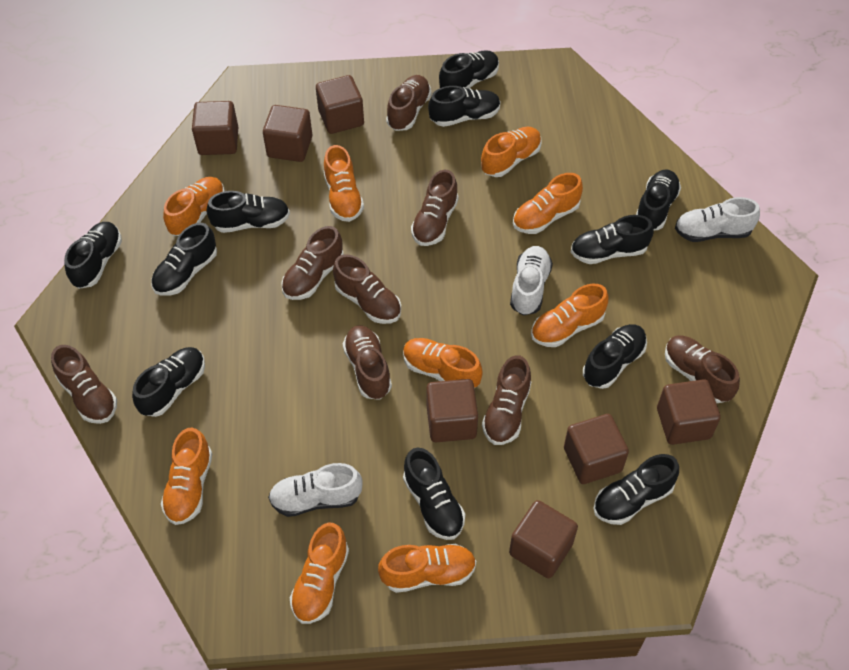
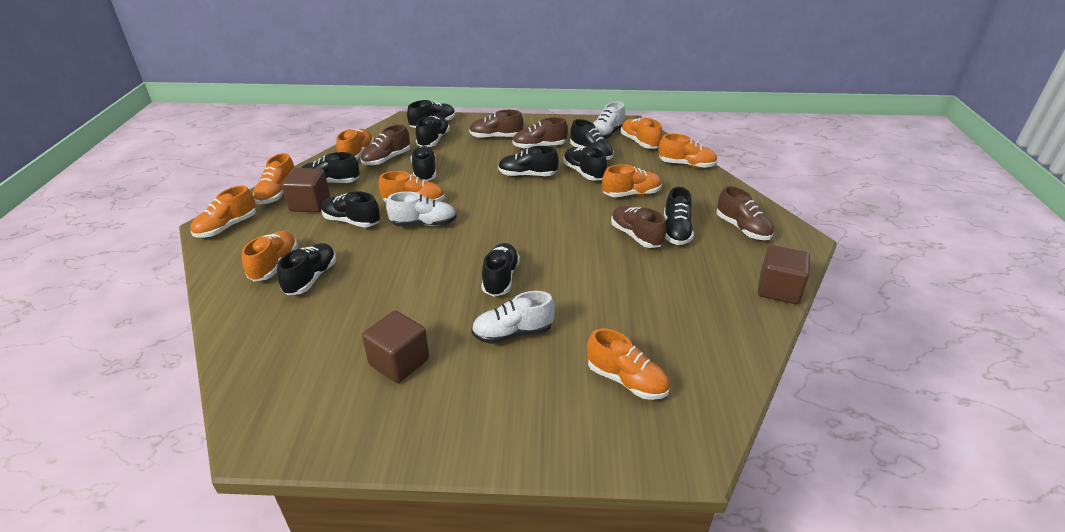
brown cube: 7 -> 3
brown shoe: 8 -> 5

